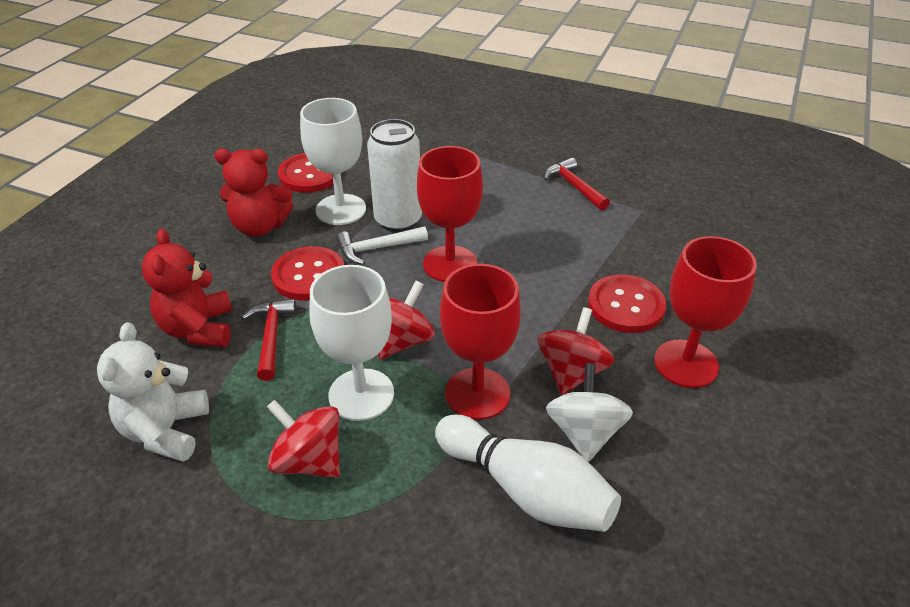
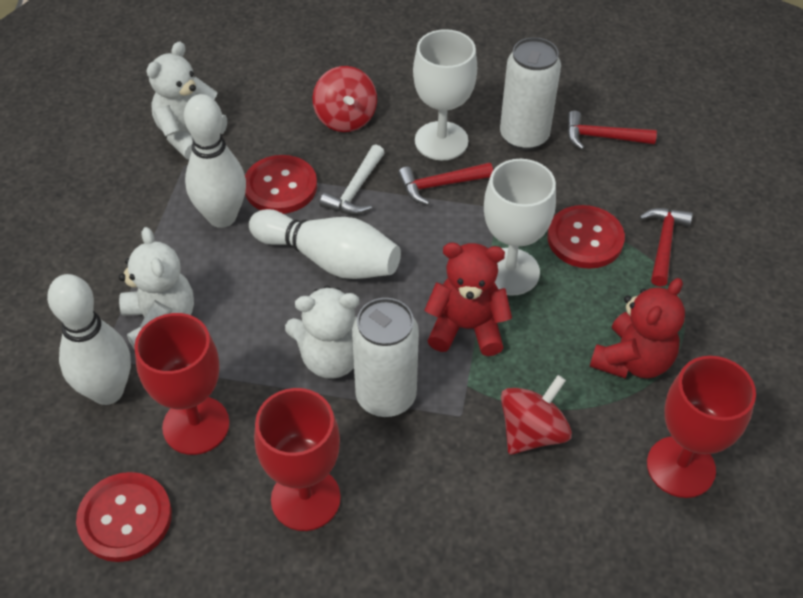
red hammer: 2 -> 3
red spinning top: 3 -> 2
white bowling pin: 1 -> 3
white can: 1 -> 2
white spinning top: 1 -> 0
white teddy bear: 1 -> 3

